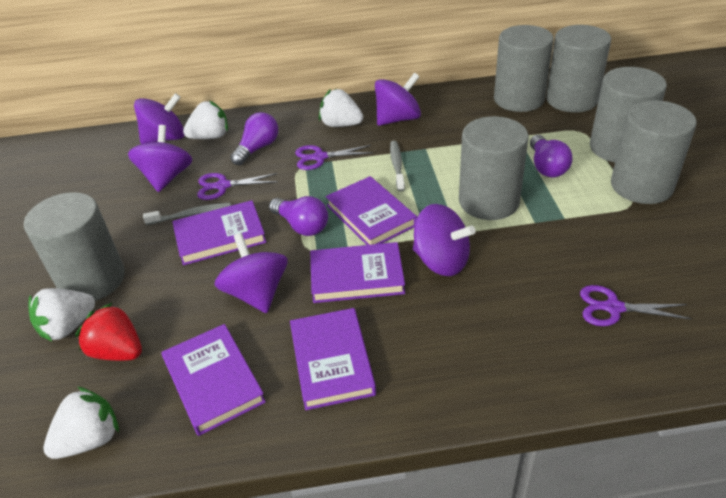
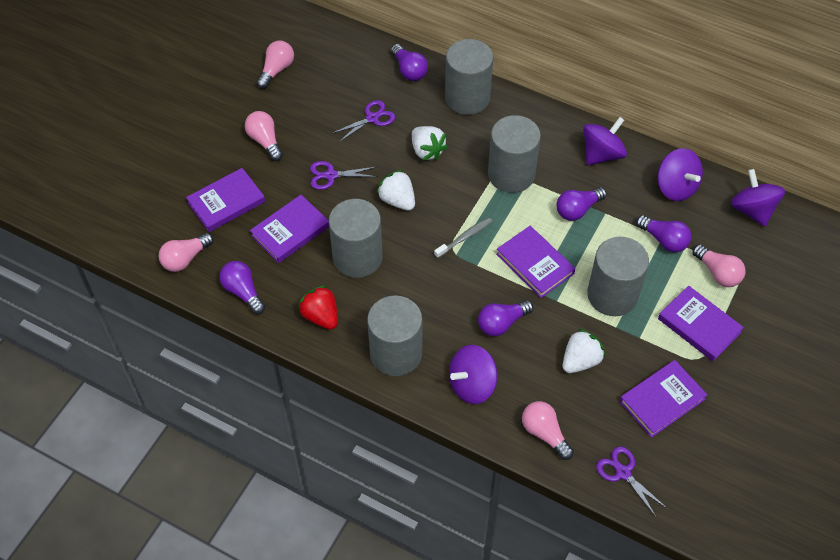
grey cylinder: 6 -> 5
grey toothbrush: 2 -> 1
pink light bulb: 0 -> 5
purple light bulb: 3 -> 5
purple spinning top: 5 -> 4
white strawberry: 4 -> 3

